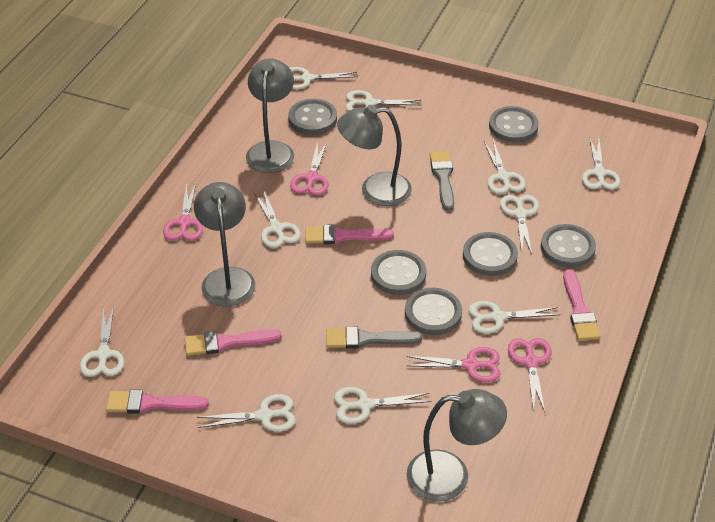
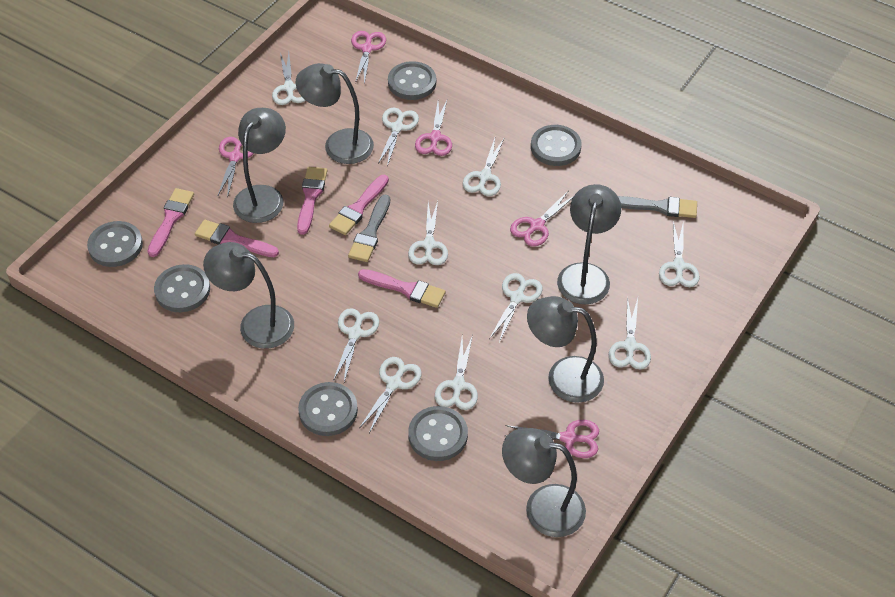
grey lamp: 4 -> 6
pink brush: 4 -> 5
pink scissors: 4 -> 5

